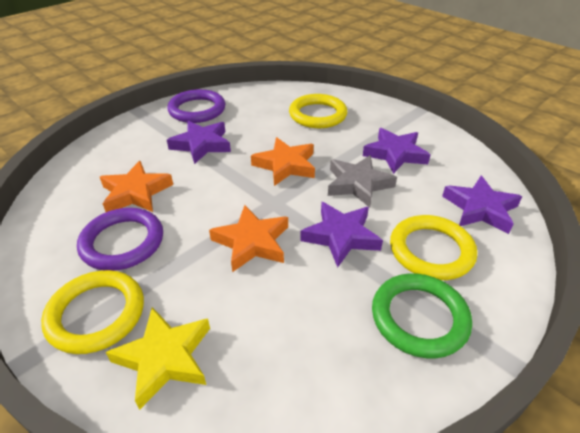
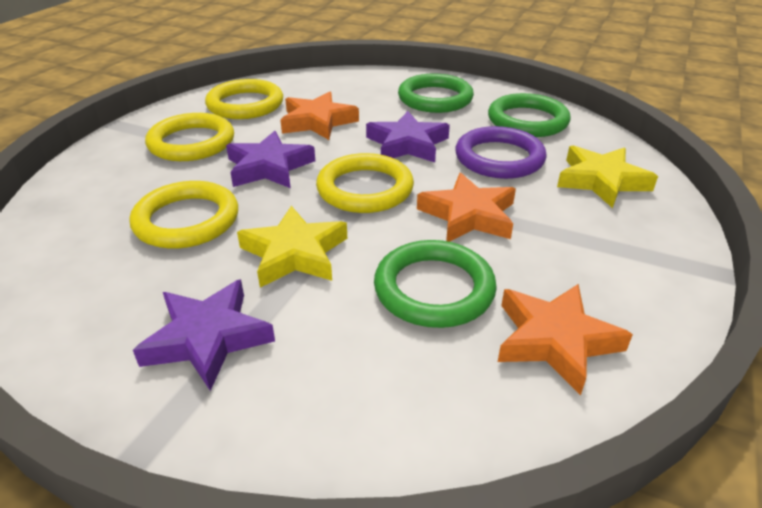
green ring: 1 -> 3
grey star: 1 -> 0
purple ring: 2 -> 1
purple star: 4 -> 3
yellow ring: 3 -> 4
yellow star: 1 -> 2

